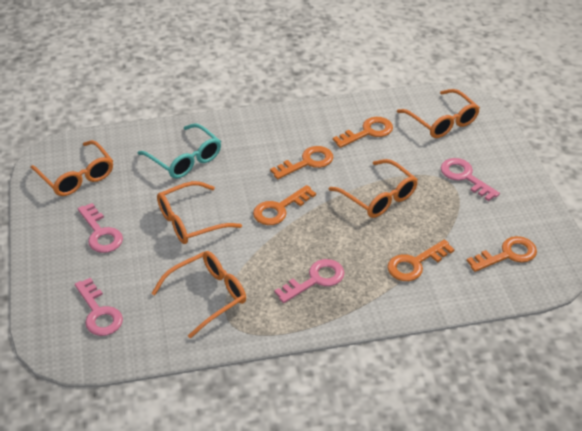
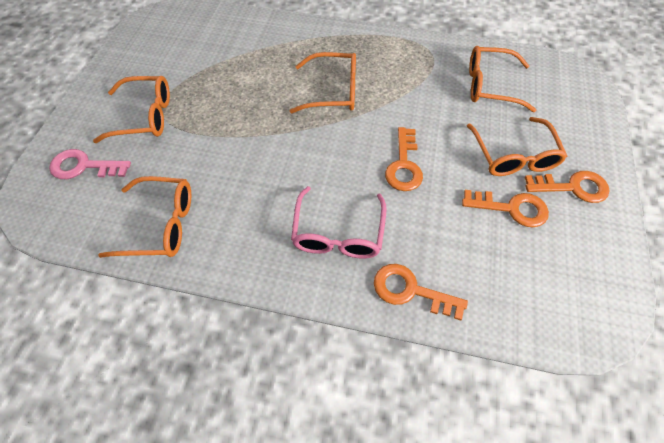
orange key: 5 -> 4
pink glasses: 0 -> 1
pink key: 4 -> 1
turquoise glasses: 1 -> 0

